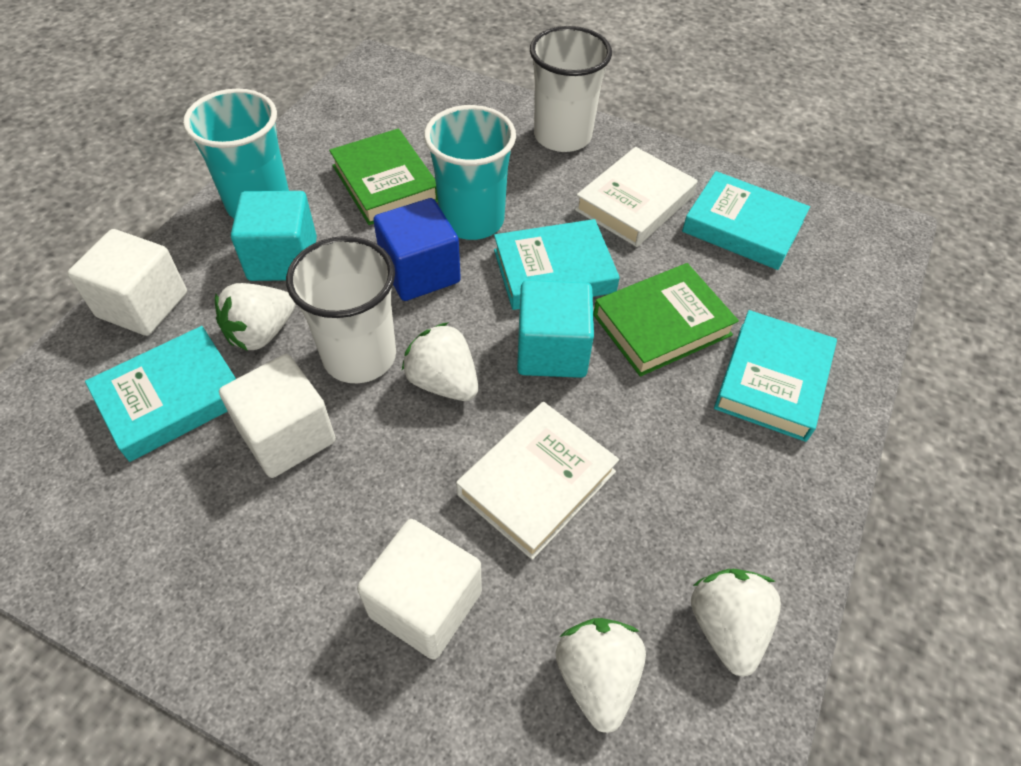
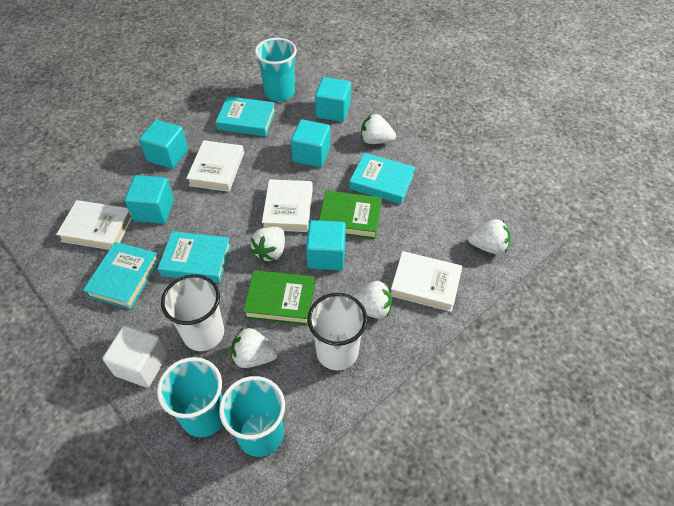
blue cube: 1 -> 0
turquoise cube: 2 -> 5
turquoise cup: 2 -> 3
white book: 2 -> 4
white cube: 3 -> 1
white strawberry: 4 -> 5

